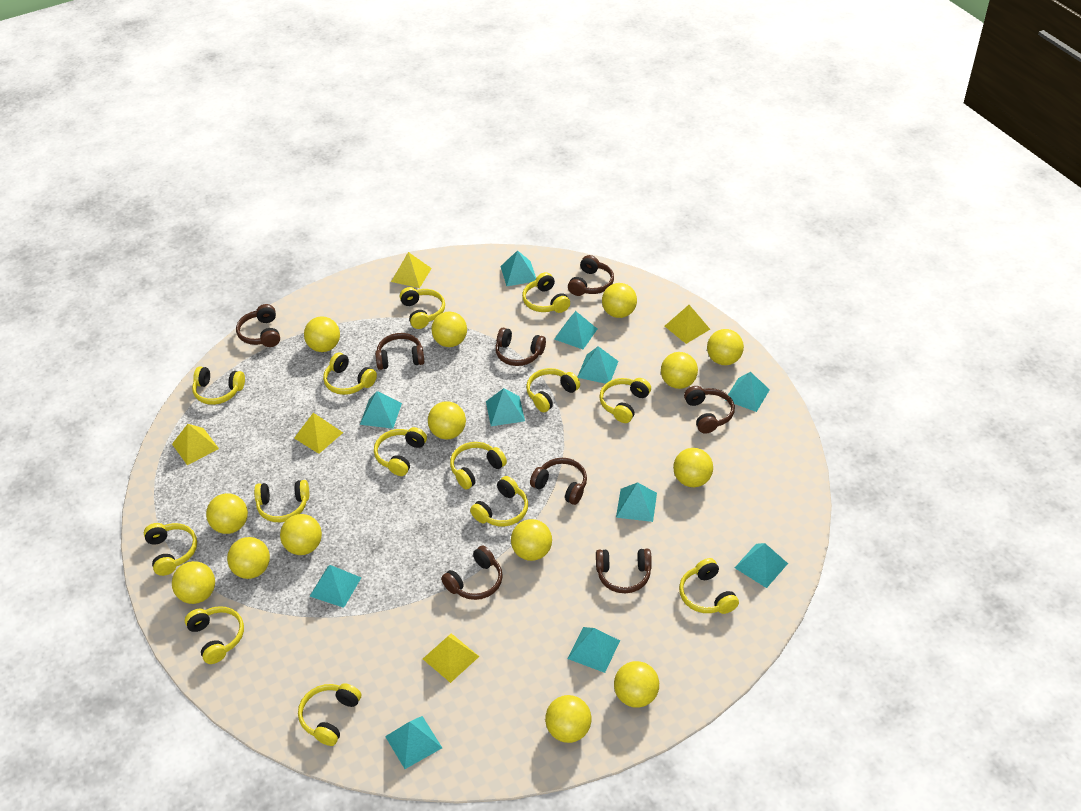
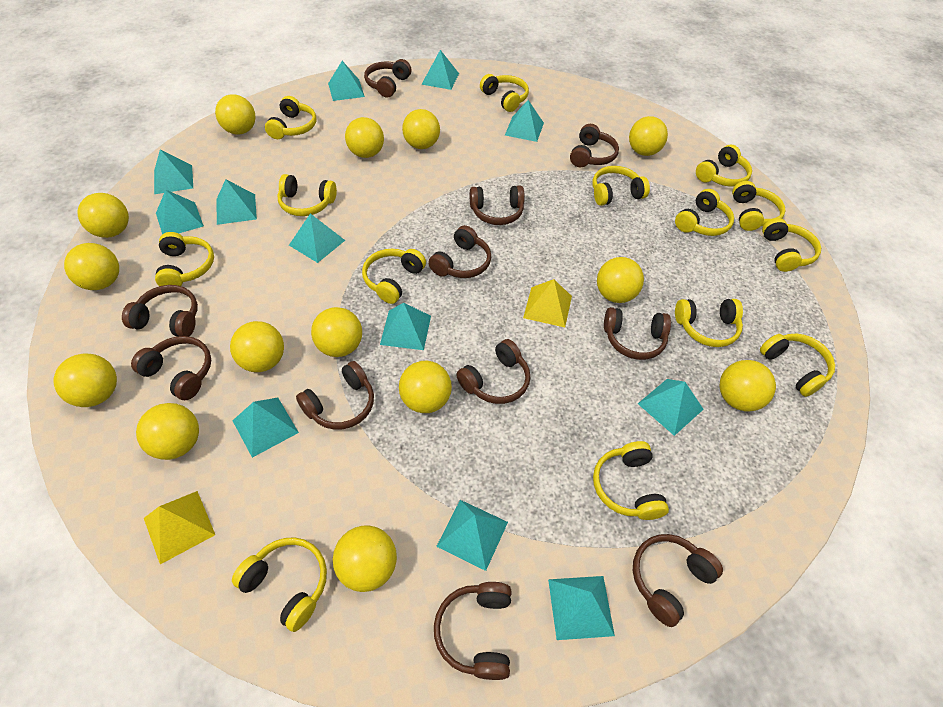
brown headphones: 8 -> 11
turquoise pyramid: 11 -> 12
yellow pyramid: 5 -> 2

